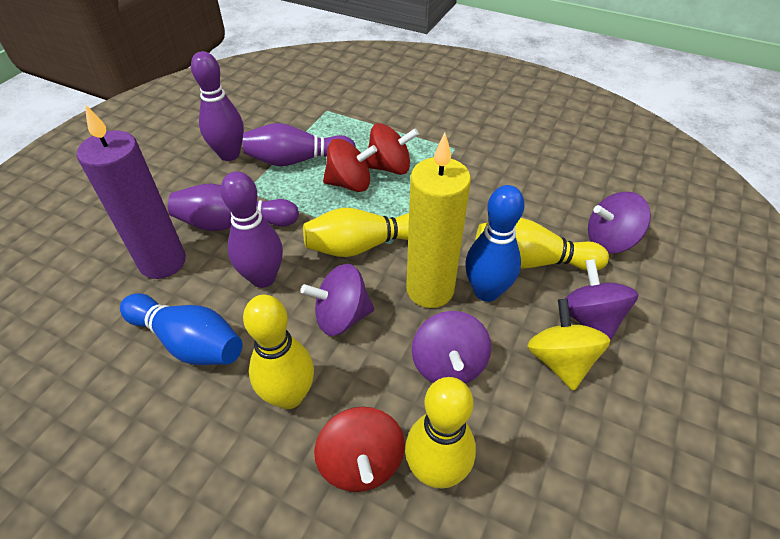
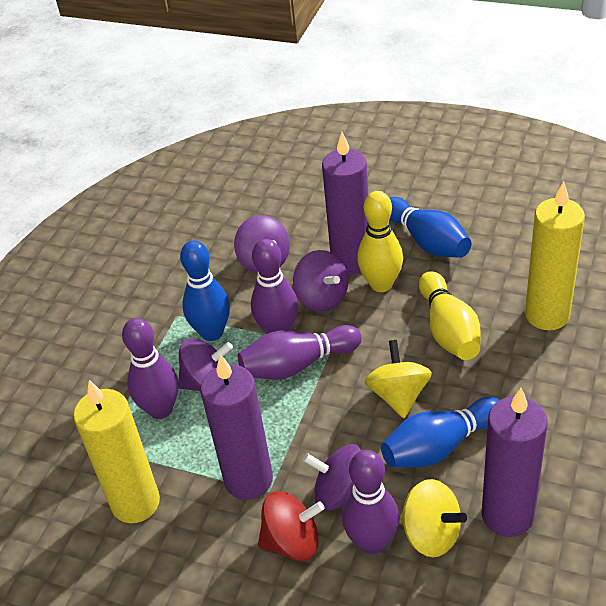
blue bowling pin: 2 -> 3
purple candle: 1 -> 3
red spinning top: 3 -> 1
yellow bowling pin: 4 -> 2
yellow candle: 1 -> 2
yellow spinning top: 1 -> 2

